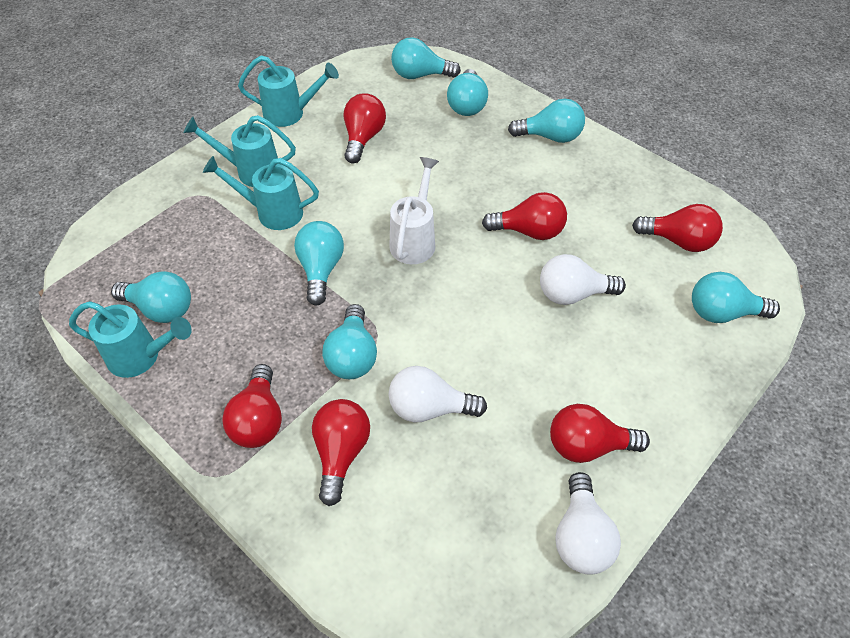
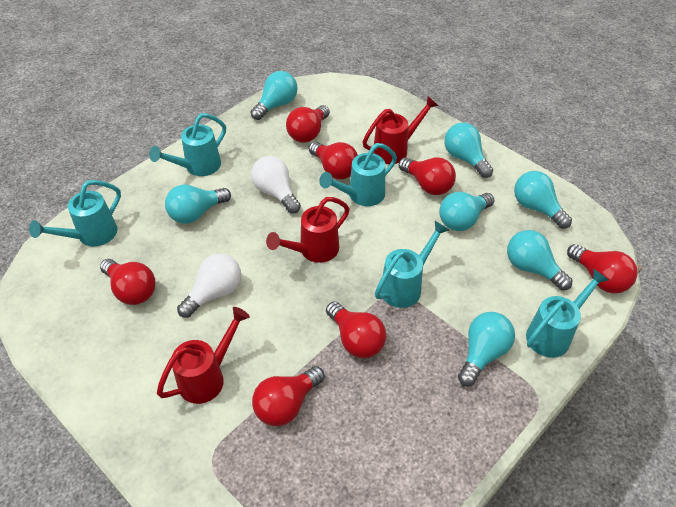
red light bulb: 6 -> 7
red watering can: 0 -> 3
turquoise watering can: 4 -> 5
white light bulb: 3 -> 2
white watering can: 1 -> 0

